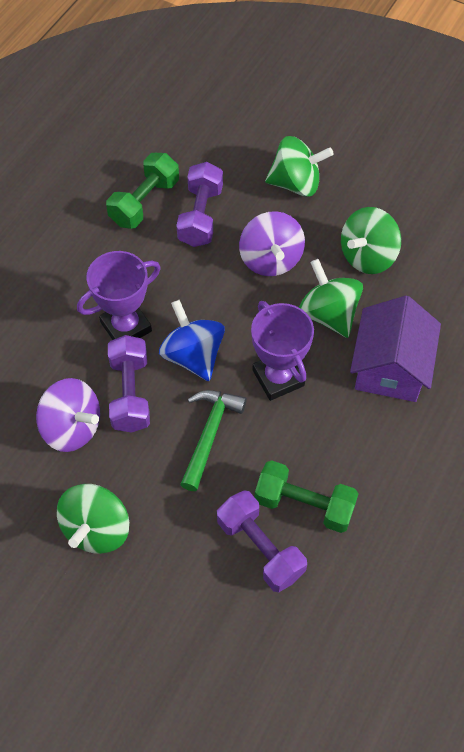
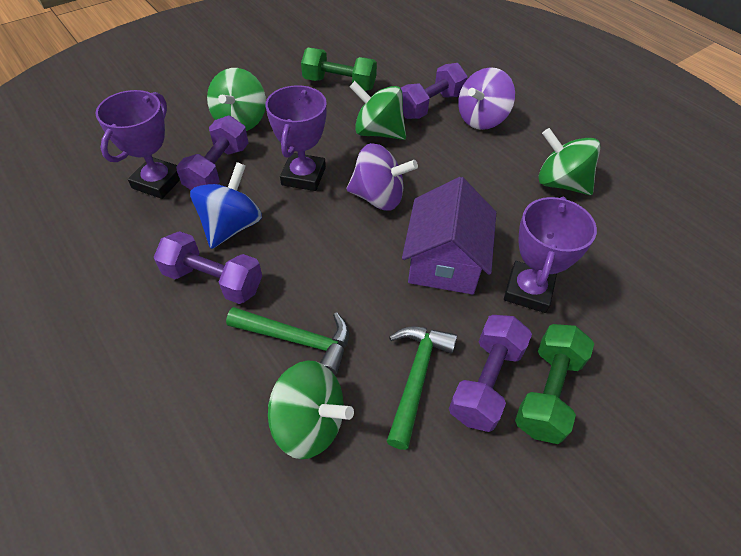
green hammer: 1 -> 2
purple dumbbell: 3 -> 4
purple trophy: 2 -> 3

